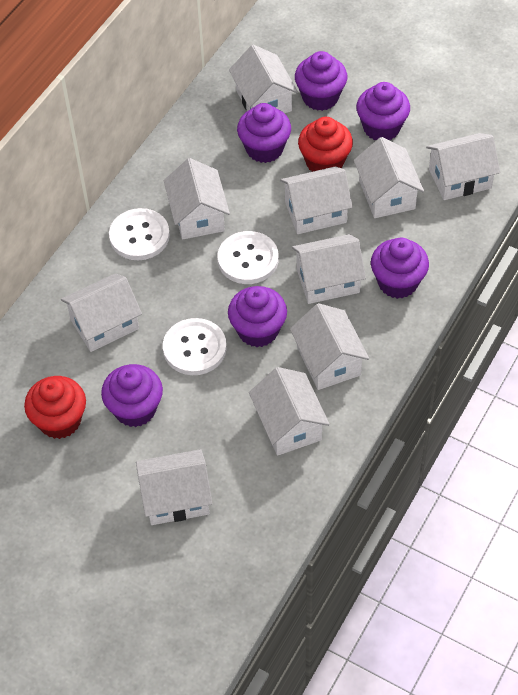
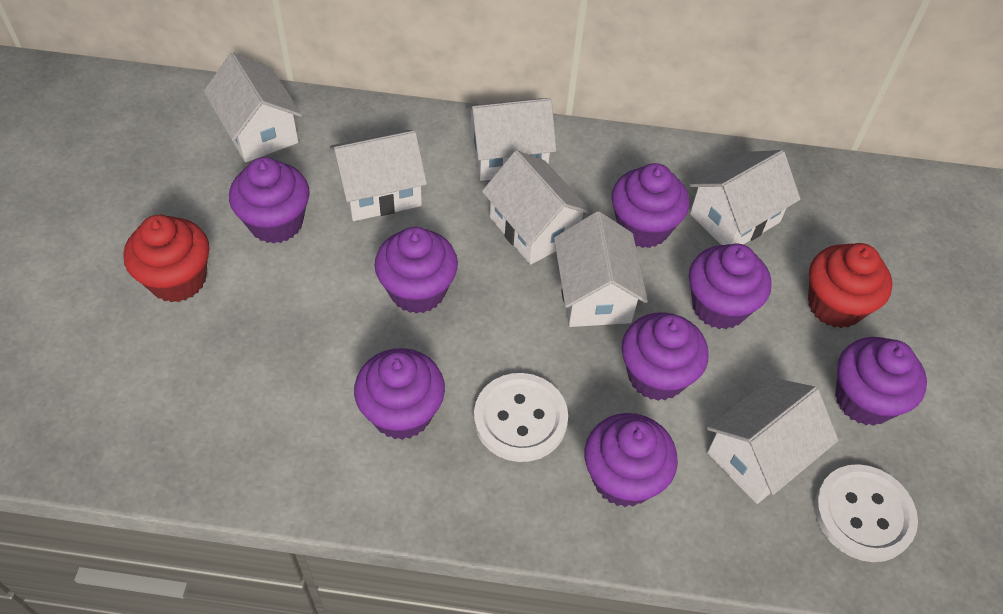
purple cupcake: 6 -> 8
white button: 3 -> 2
white house: 10 -> 7

